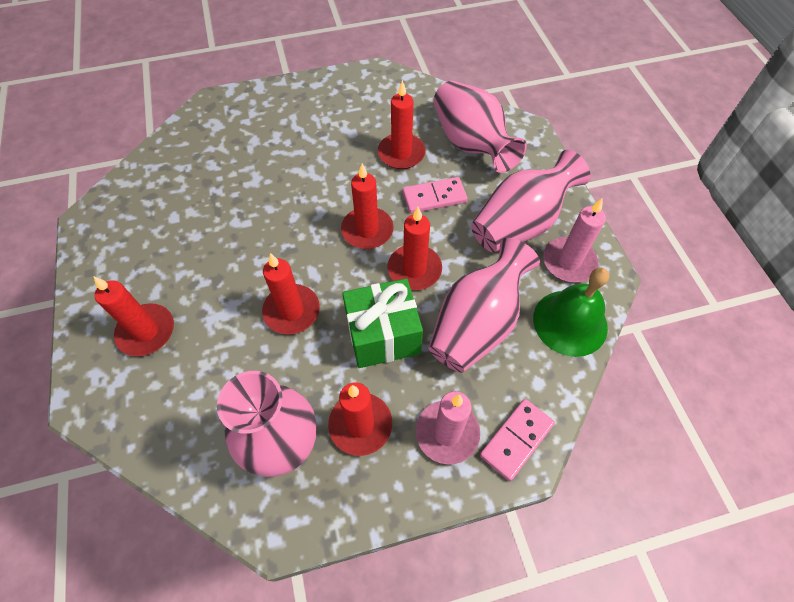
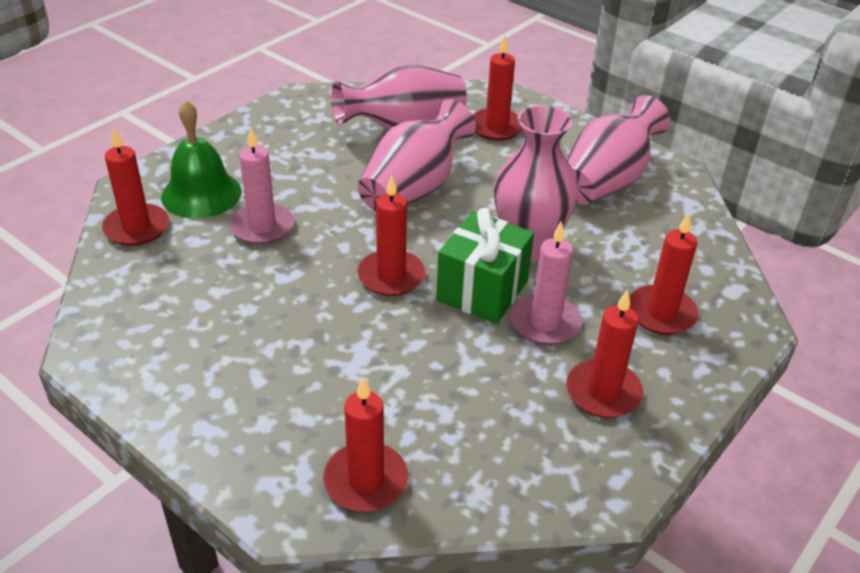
pink domino: 2 -> 0

